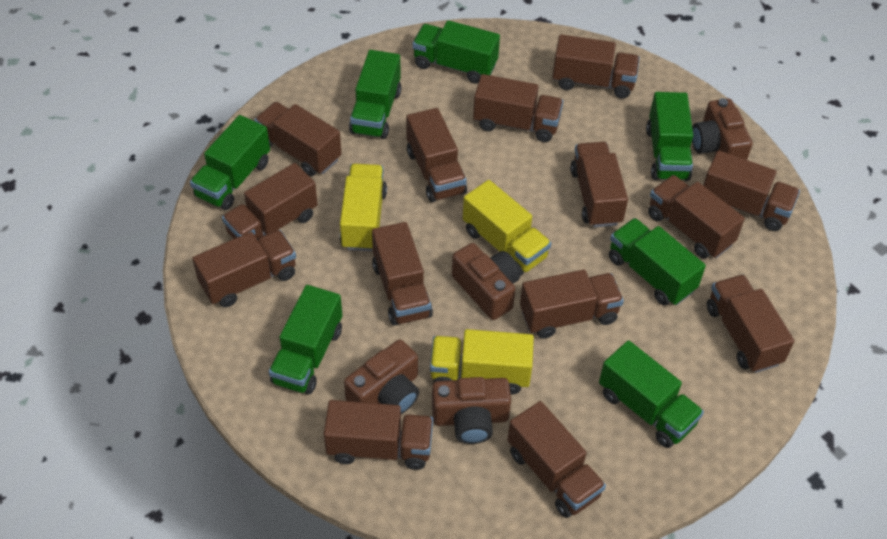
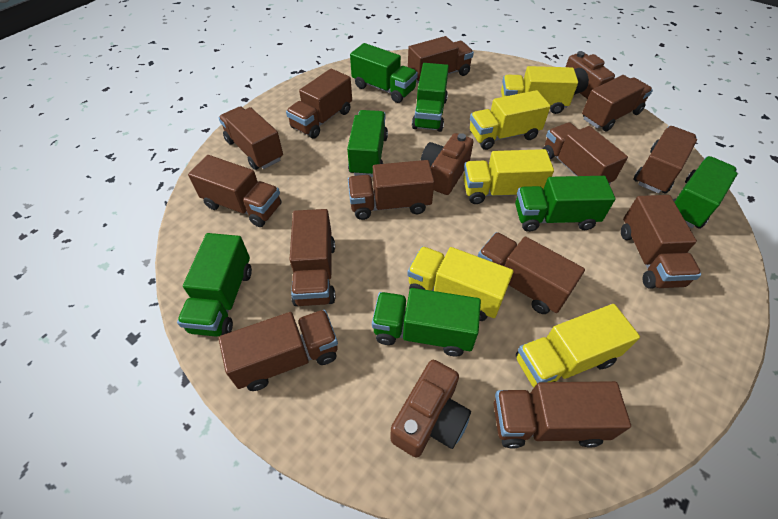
brown camera: 4 -> 3
brown truck: 14 -> 13
yellow truck: 3 -> 5

